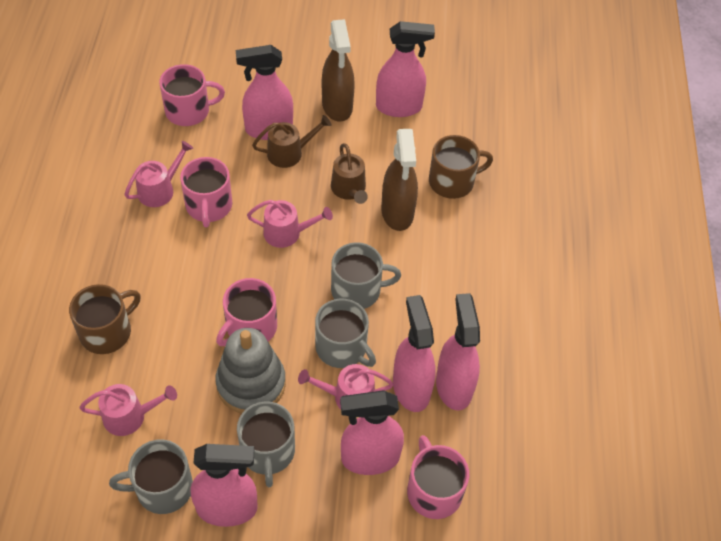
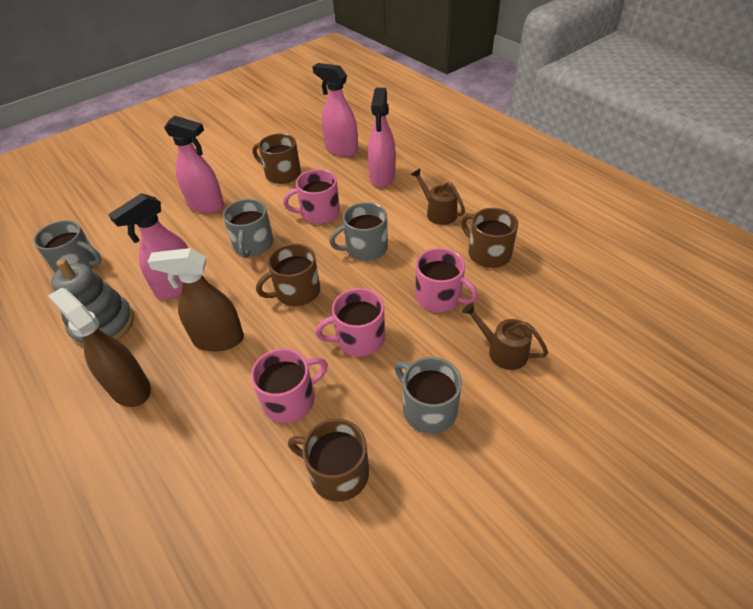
brown mug: 2 -> 4
pink spray bottle: 6 -> 4
pink watering can: 4 -> 0

